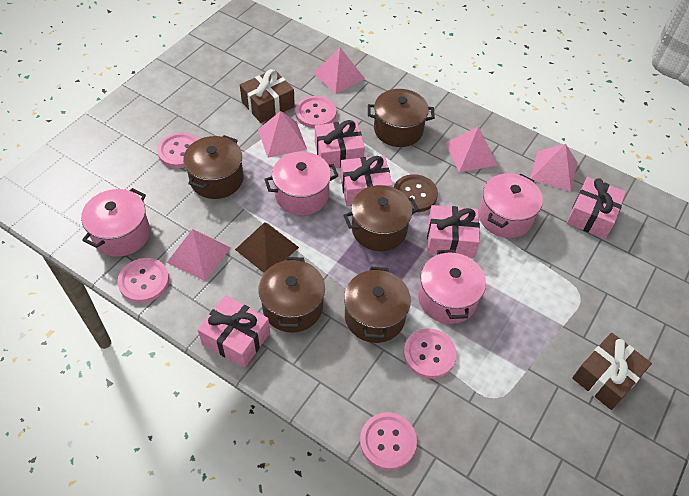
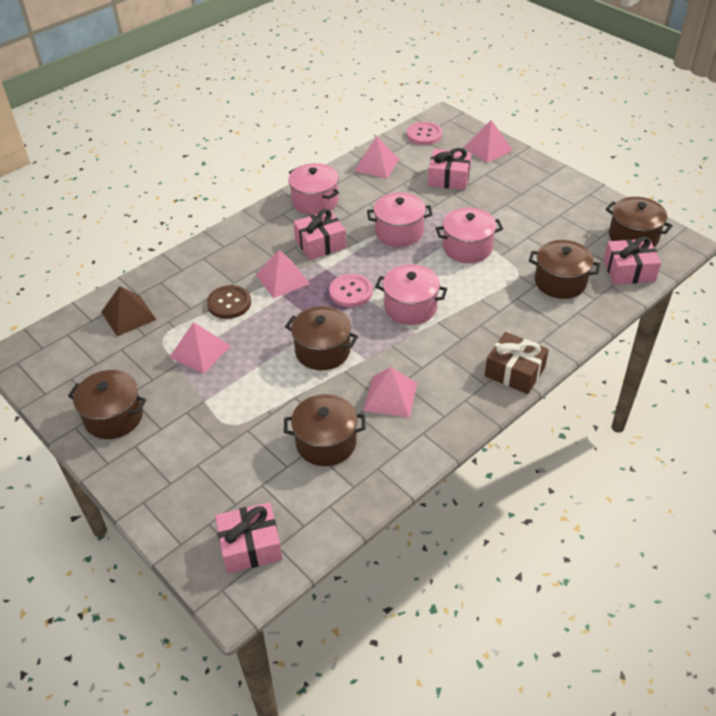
brown gift: 2 -> 1
pink button: 5 -> 2
pink gift: 5 -> 4

